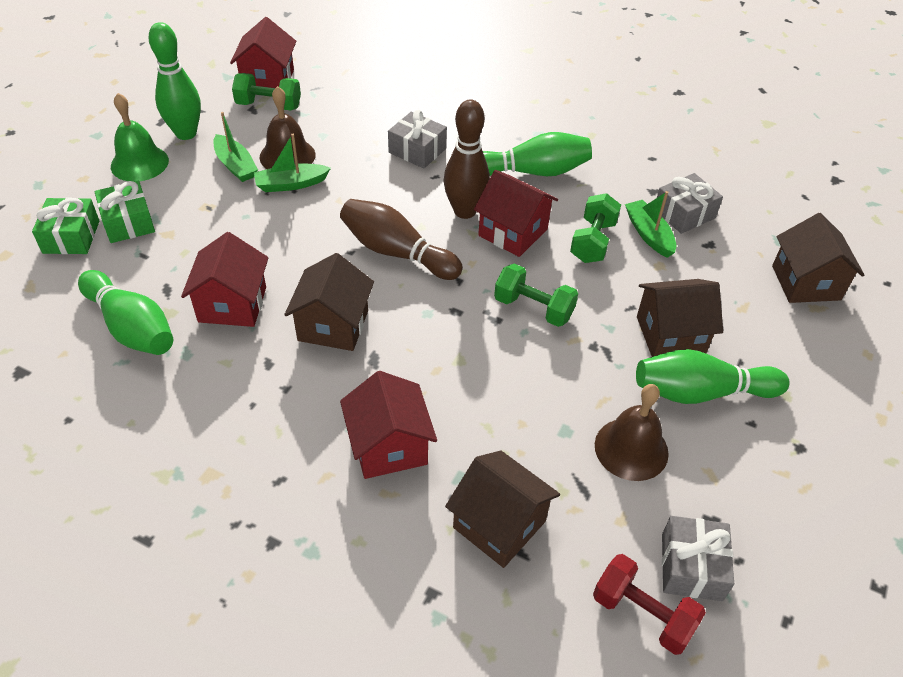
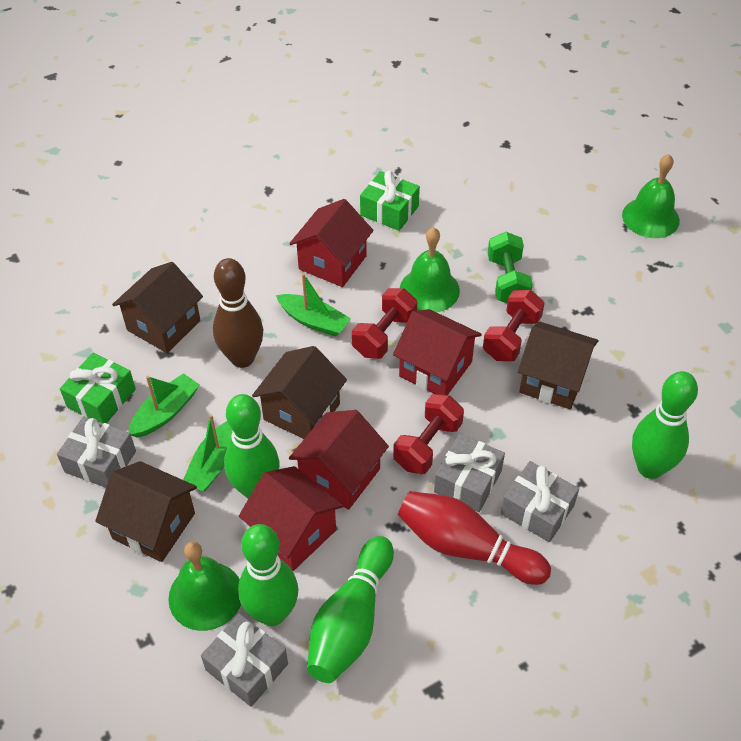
brown bell: 2 -> 0
brown bowling pin: 2 -> 1
green bell: 1 -> 3
green dumbbell: 3 -> 1
grey gift: 3 -> 4
red bowling pin: 0 -> 1
red dumbbell: 1 -> 3

